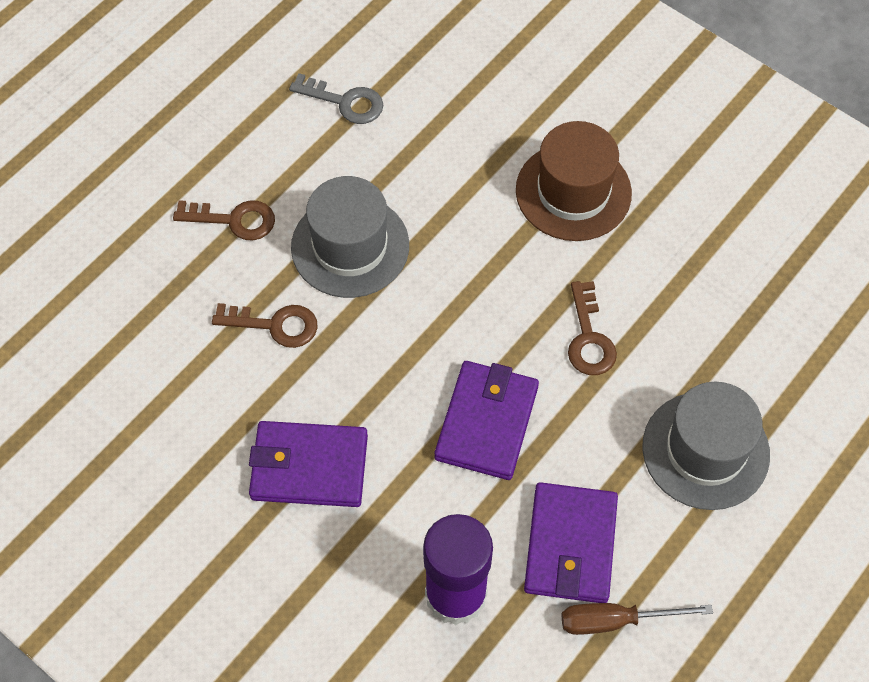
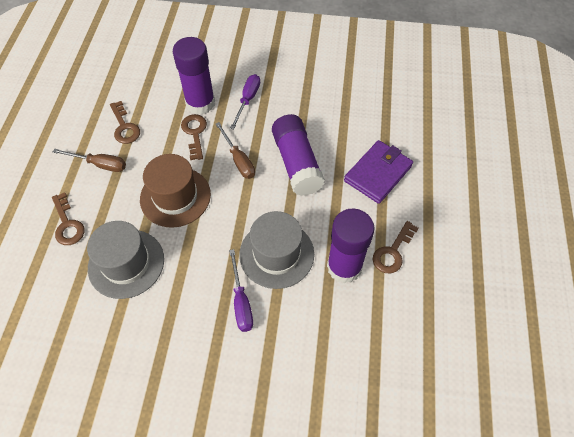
brown key: 3 -> 4
brown screwdriver: 1 -> 2
grey key: 1 -> 0
purple glue stick: 1 -> 3
purple screwdriver: 0 -> 2
purple wallet: 3 -> 1

